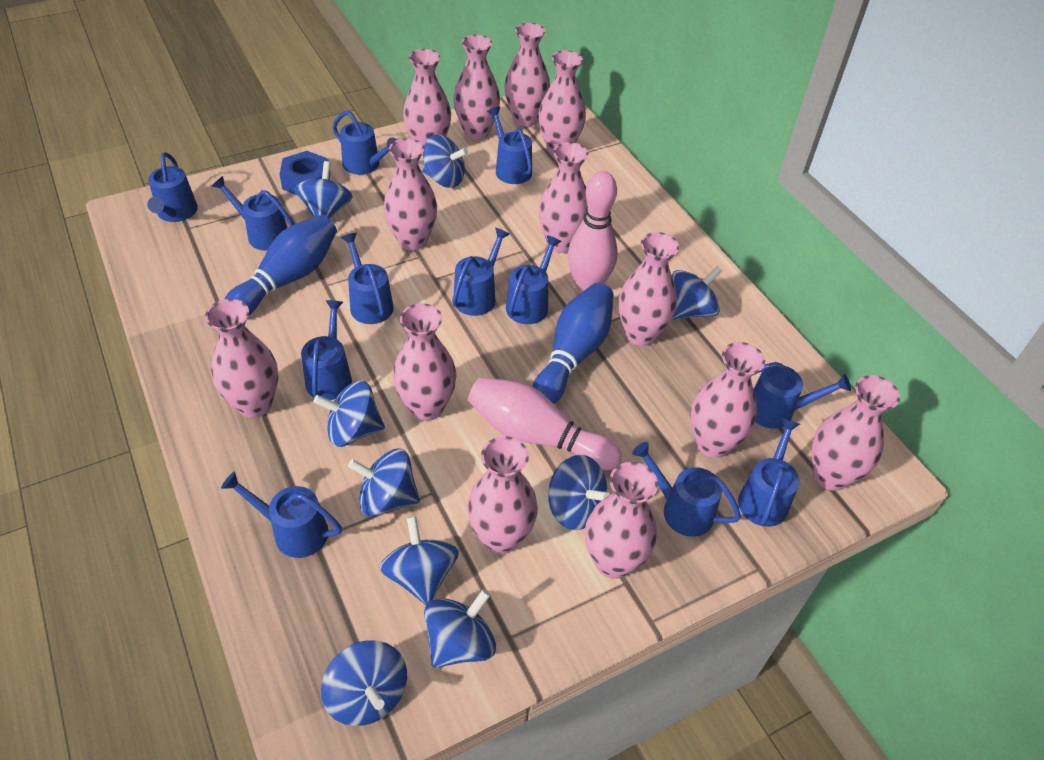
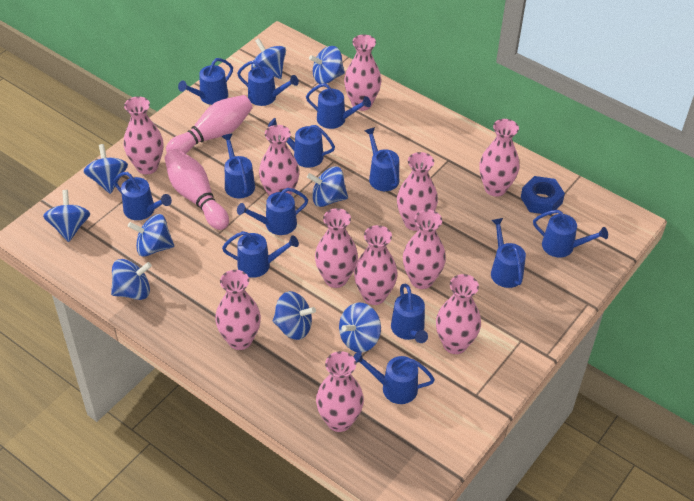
blue bowling pin: 2 -> 0
blue watering can: 12 -> 13
pink vase: 13 -> 11

